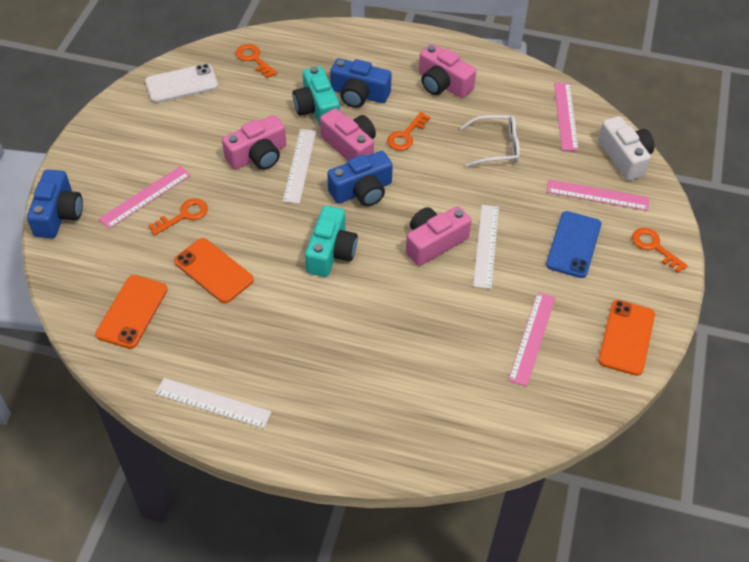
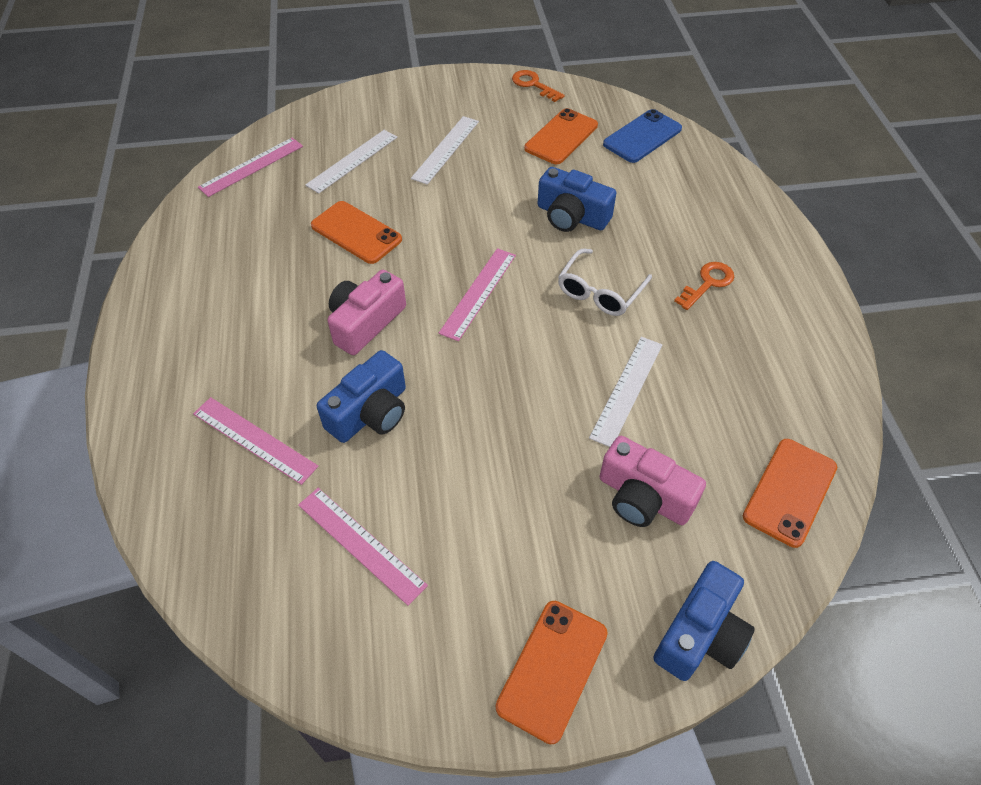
orange key: 4 -> 2
orange phone: 3 -> 4
pink camera: 4 -> 2
turquoise camera: 2 -> 0
white camera: 1 -> 0
white phone: 1 -> 0

